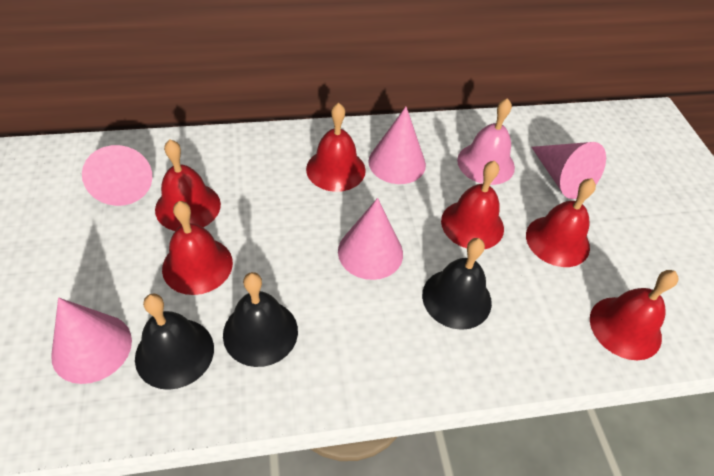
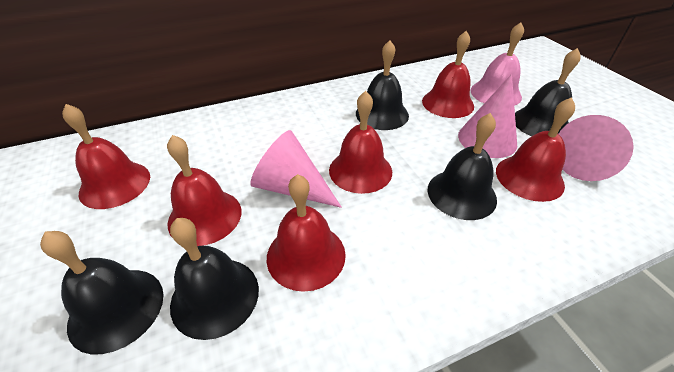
black bell: 3 -> 5
pink cone: 5 -> 3

